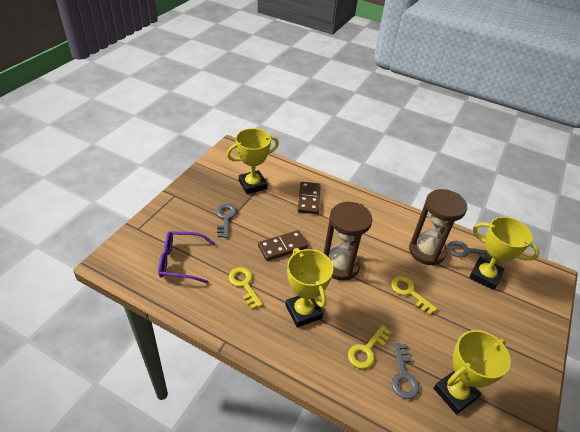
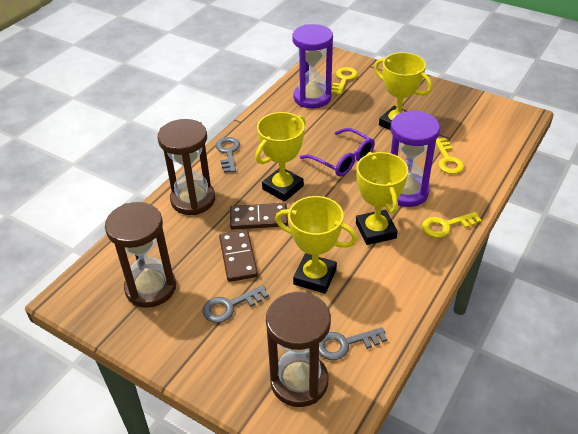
brown hourglass: 2 -> 3
purple hourglass: 0 -> 2

